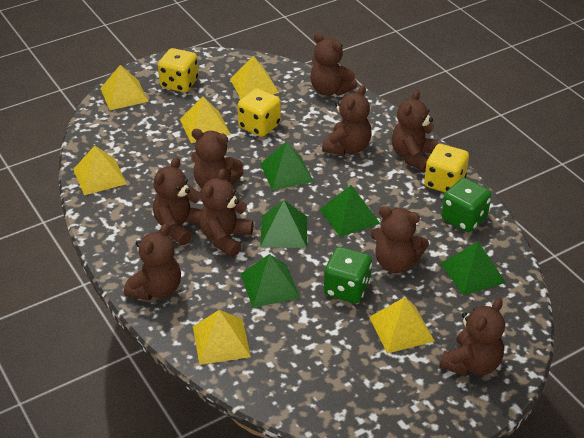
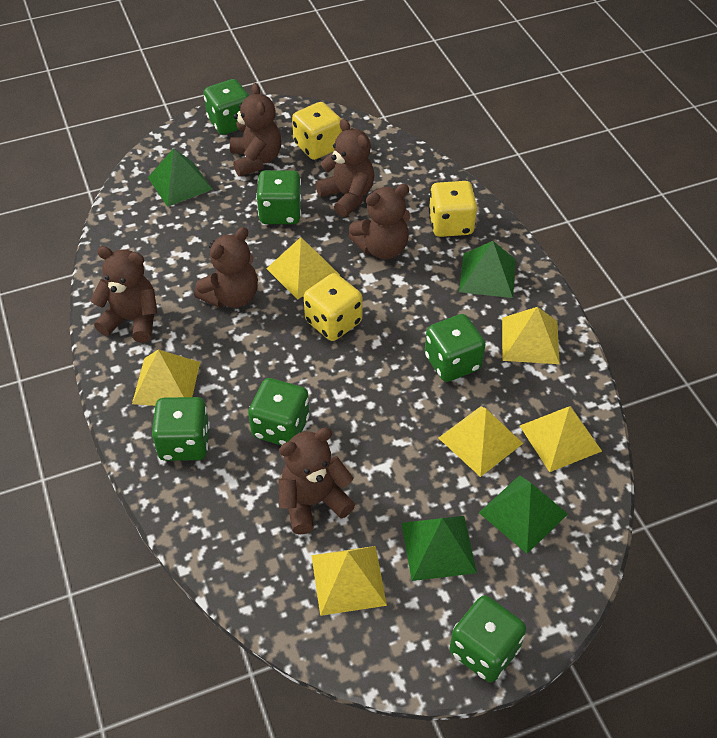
brown teddy bear: 9 -> 6
green dice: 2 -> 6
green pyramid: 5 -> 4

